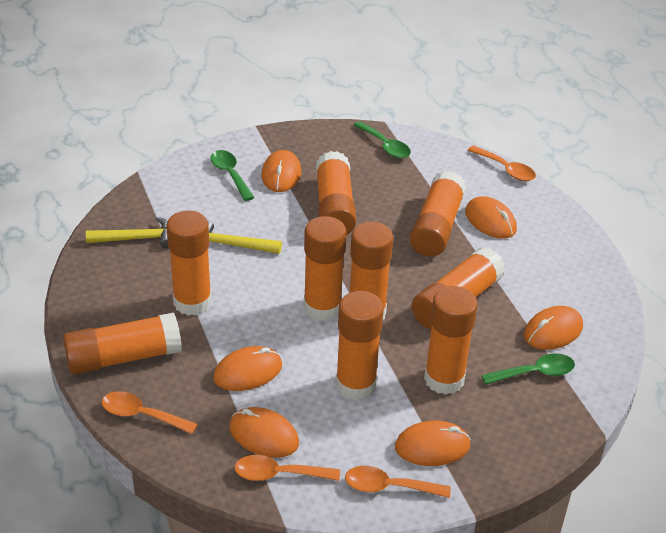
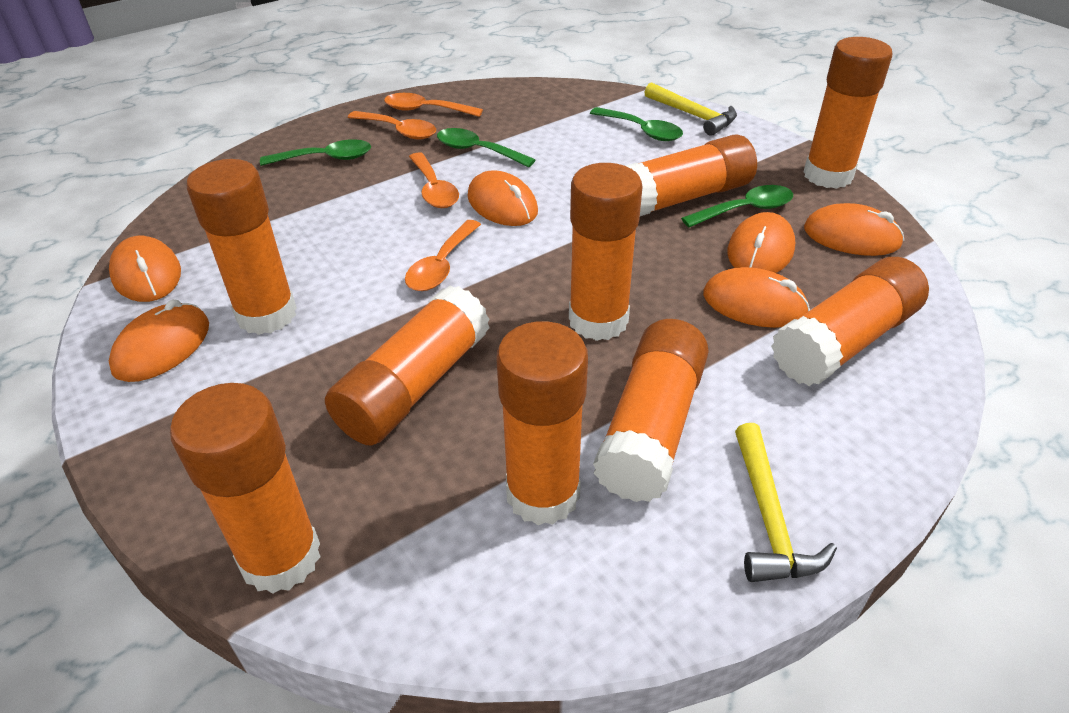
green spoon: 3 -> 4

